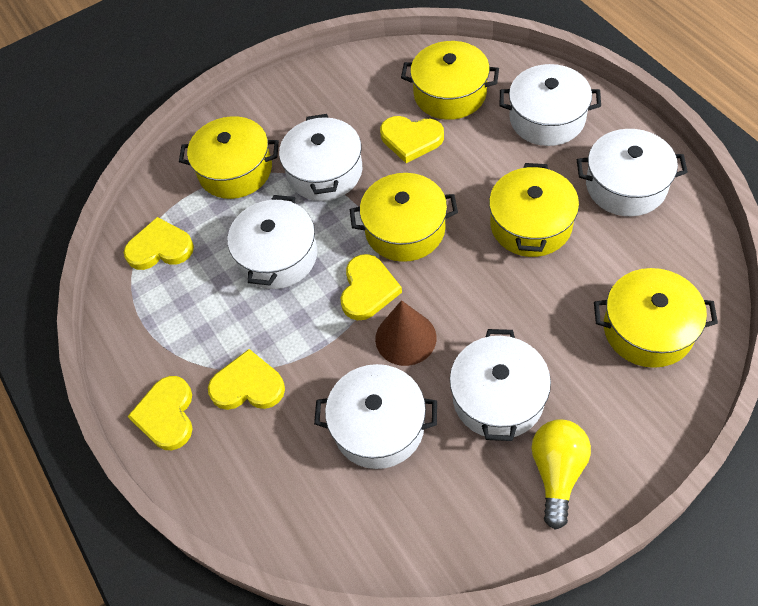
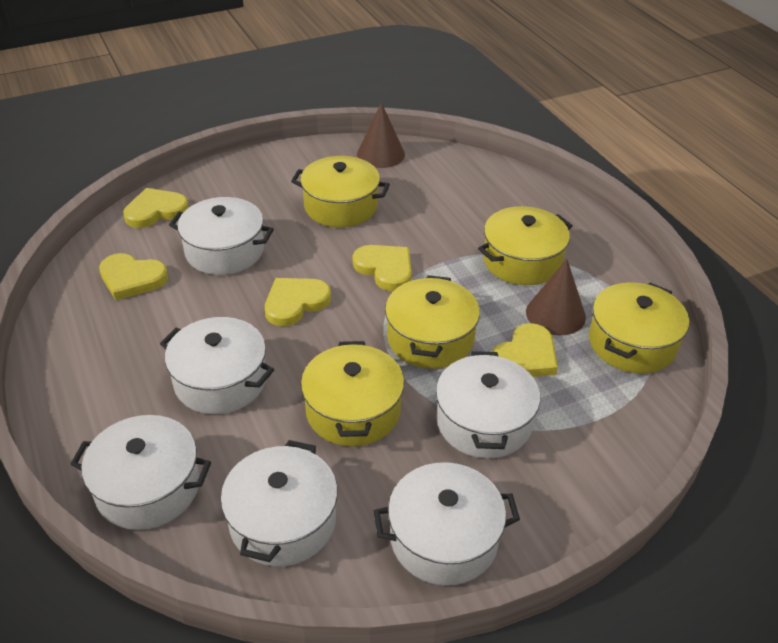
brown cone: 1 -> 2
yellow light bulb: 1 -> 0

